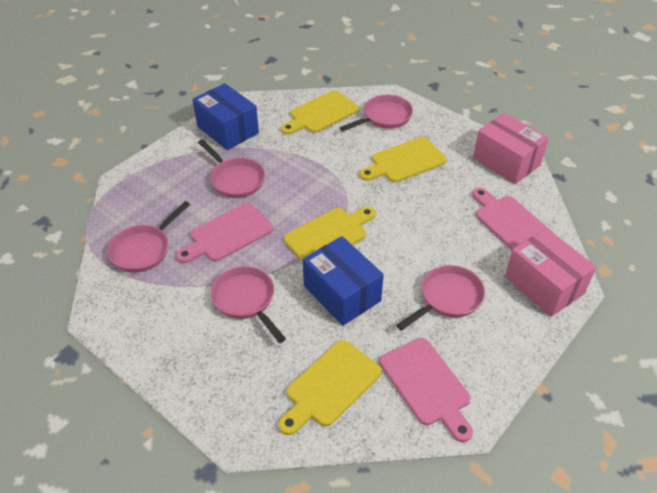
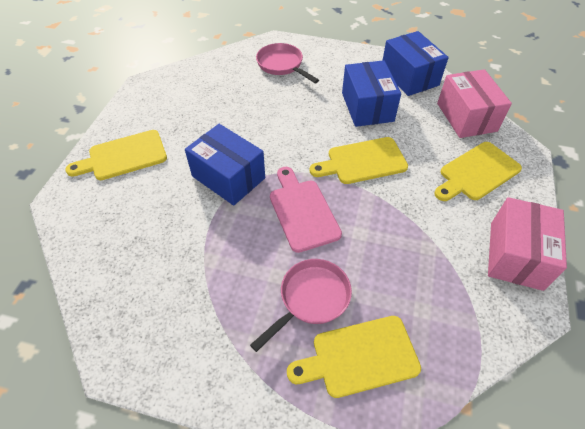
blue box: 2 -> 3
pink cutting board: 3 -> 1
pink pan: 5 -> 2

